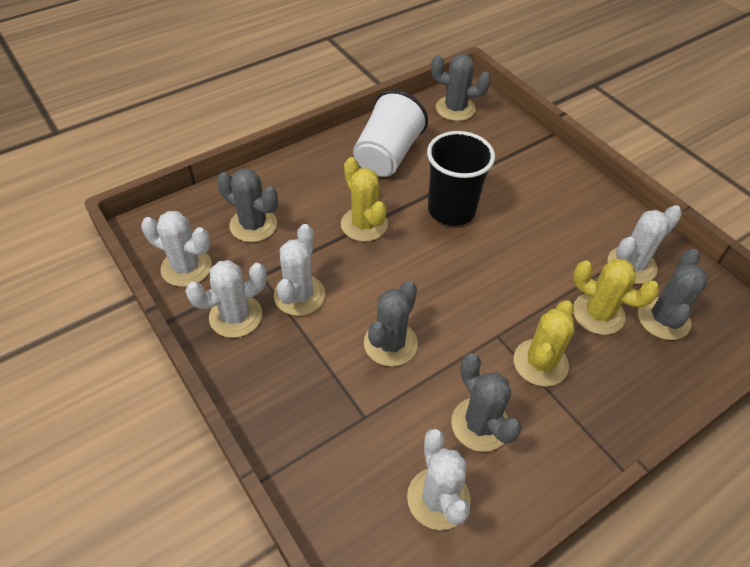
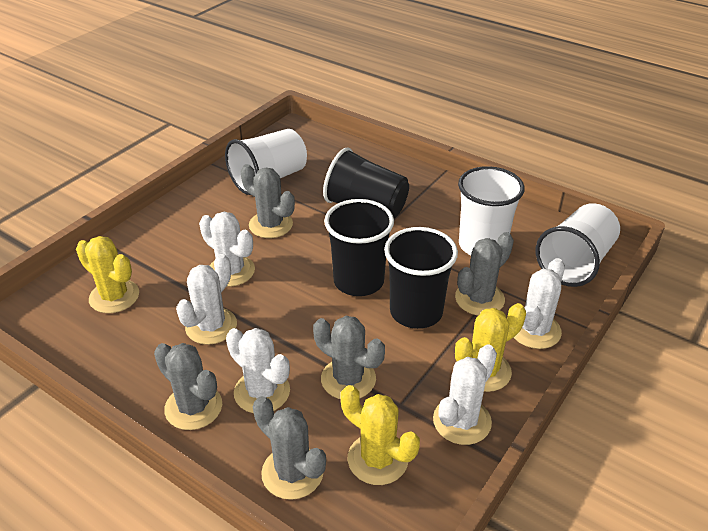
black cup: 1 -> 3
white cup: 1 -> 3

